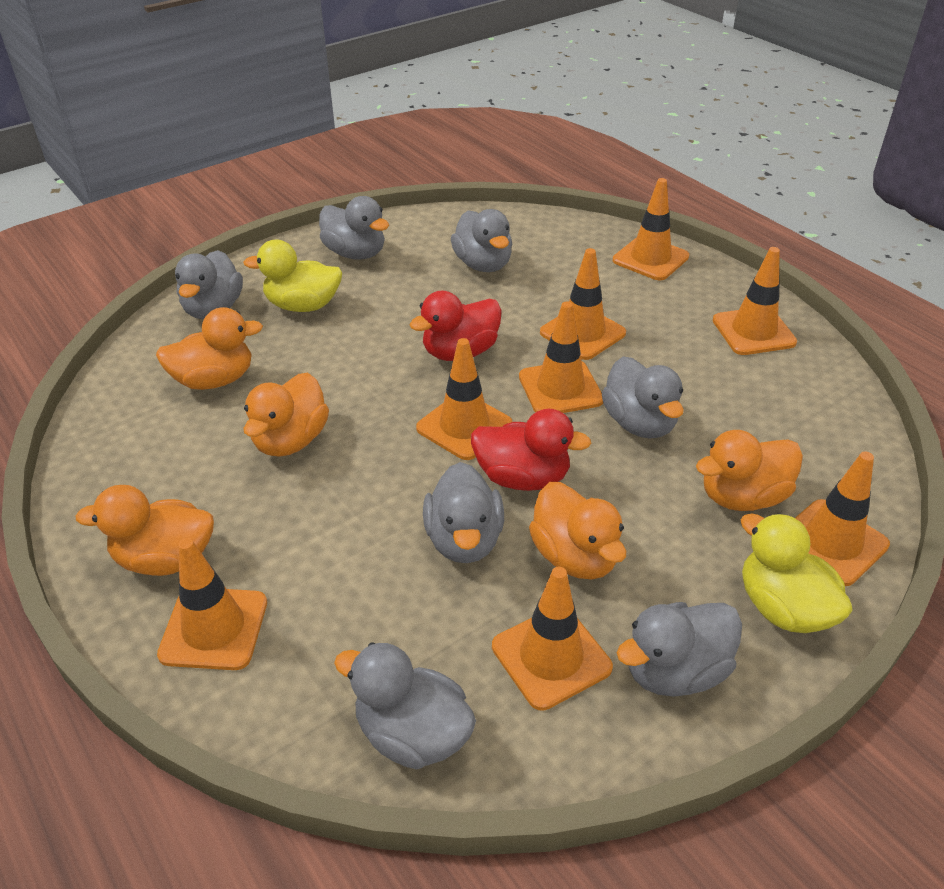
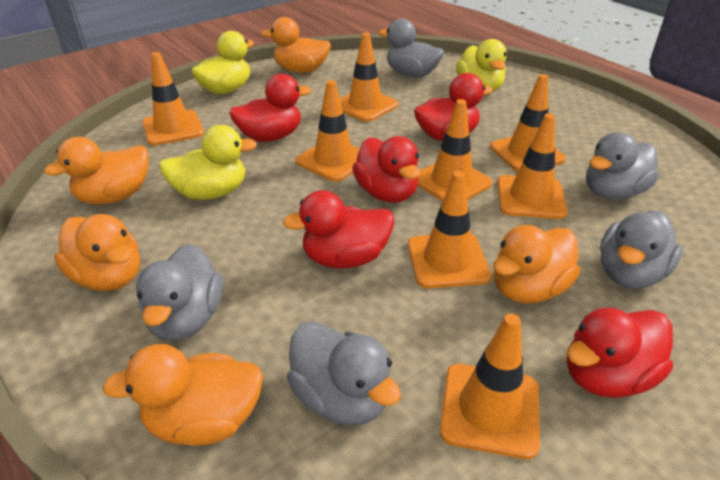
grey duck: 7 -> 5
red duck: 2 -> 5
yellow duck: 2 -> 3

